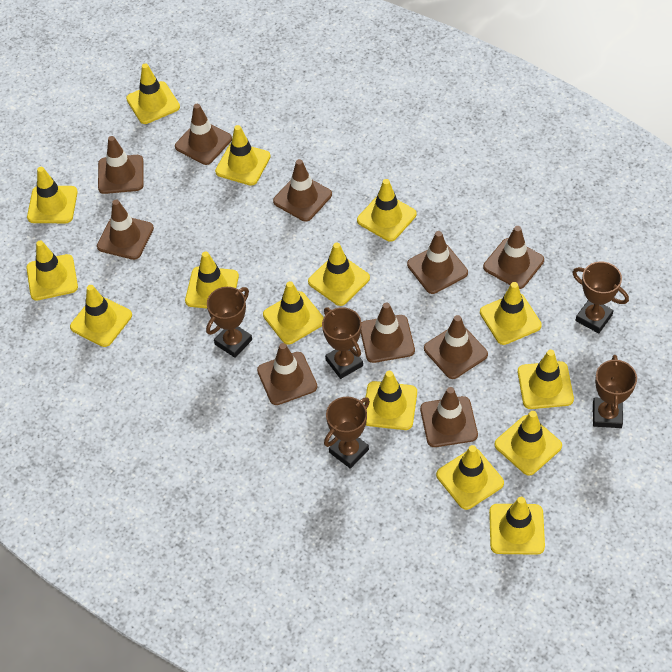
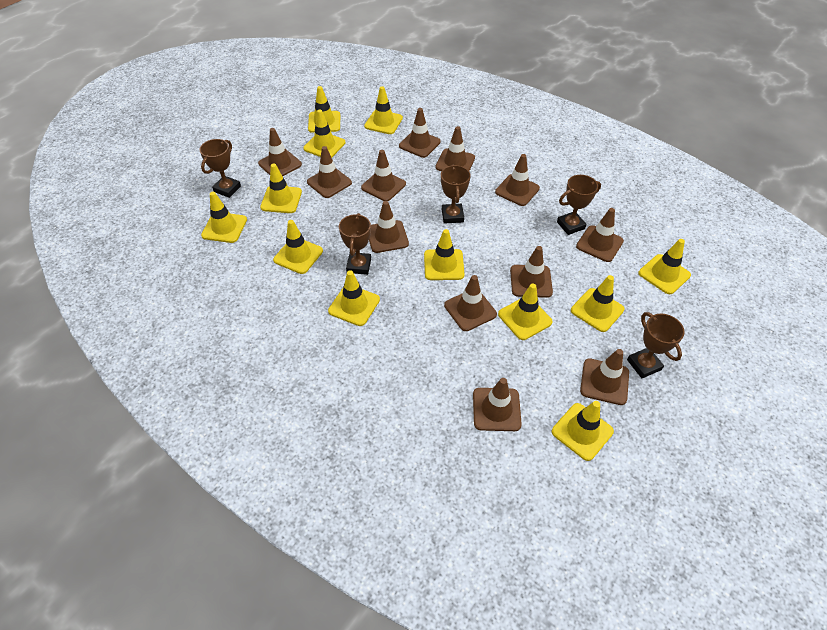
brown traffic cone: 10 -> 12
yellow traffic cone: 15 -> 12

